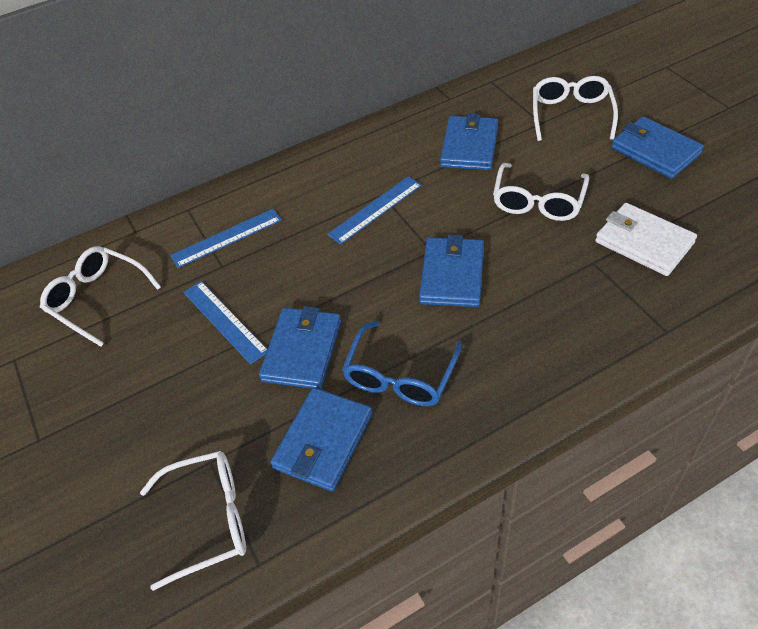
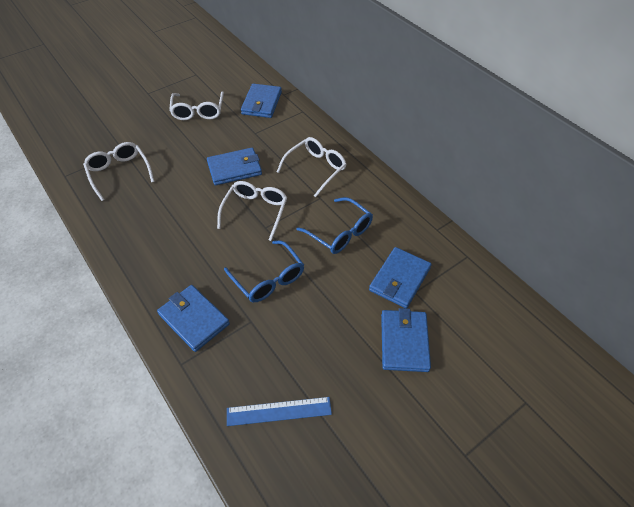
blue glasses: 1 -> 2
blue ruler: 3 -> 1
white wallet: 1 -> 0

